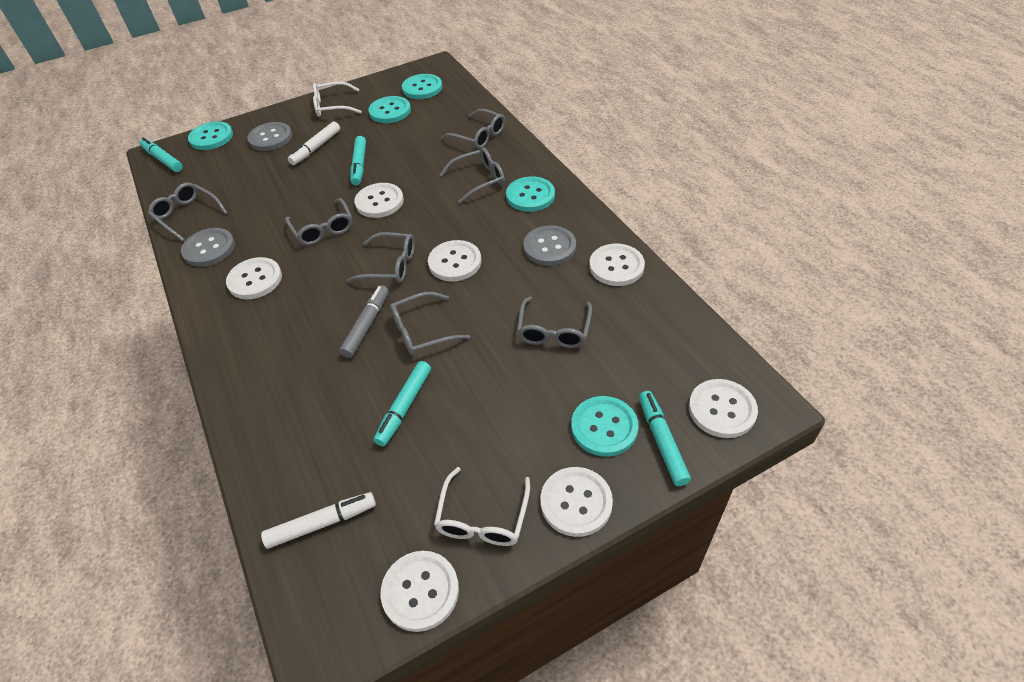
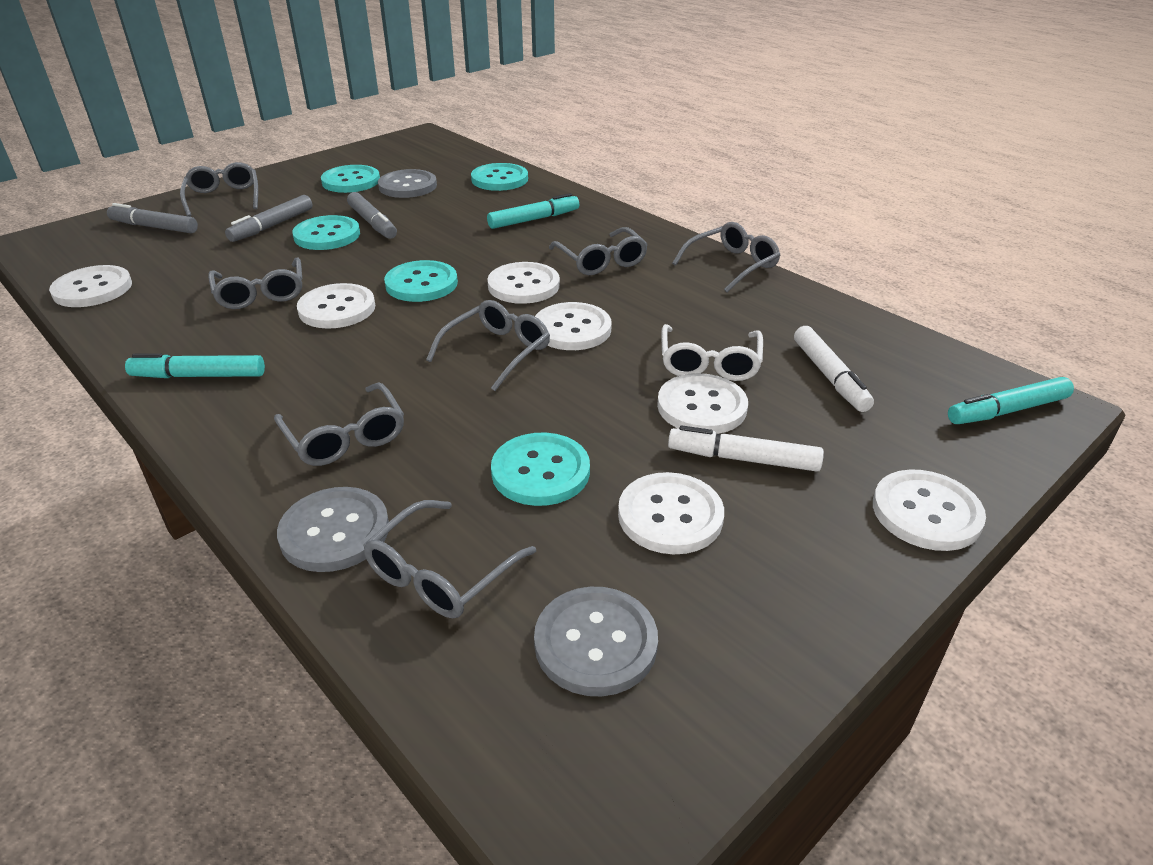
grey marker: 1 -> 3
turquoise marker: 4 -> 3
white glasses: 2 -> 1

